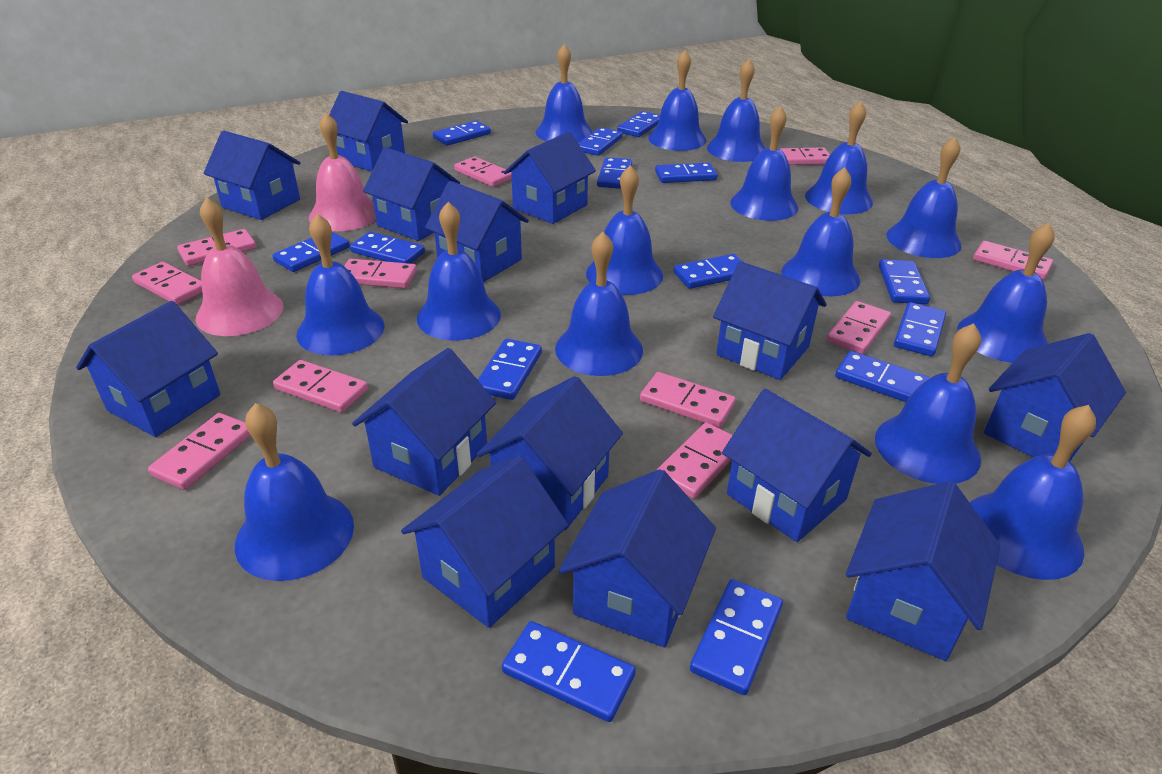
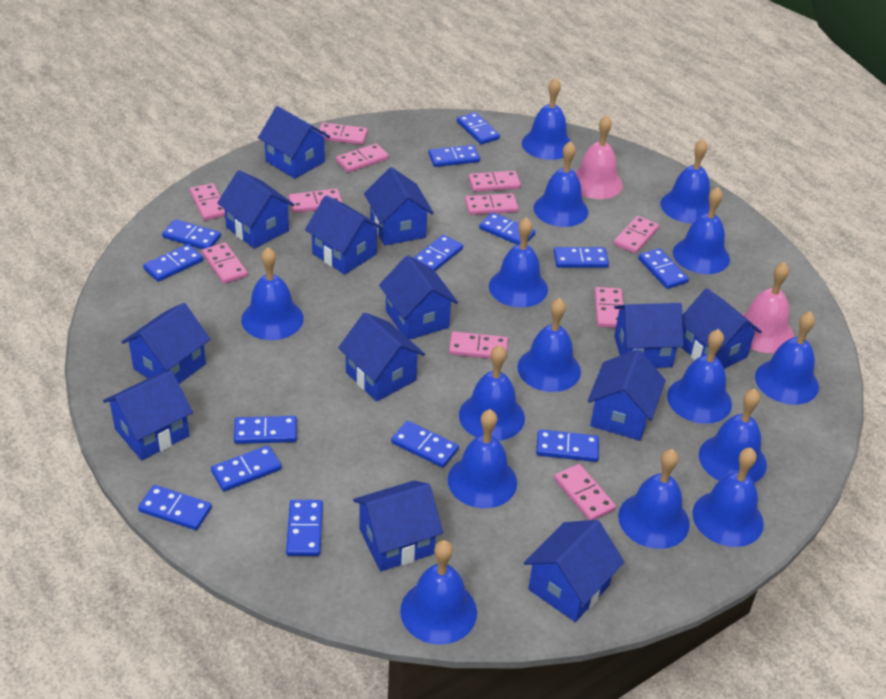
blue house: 14 -> 13

